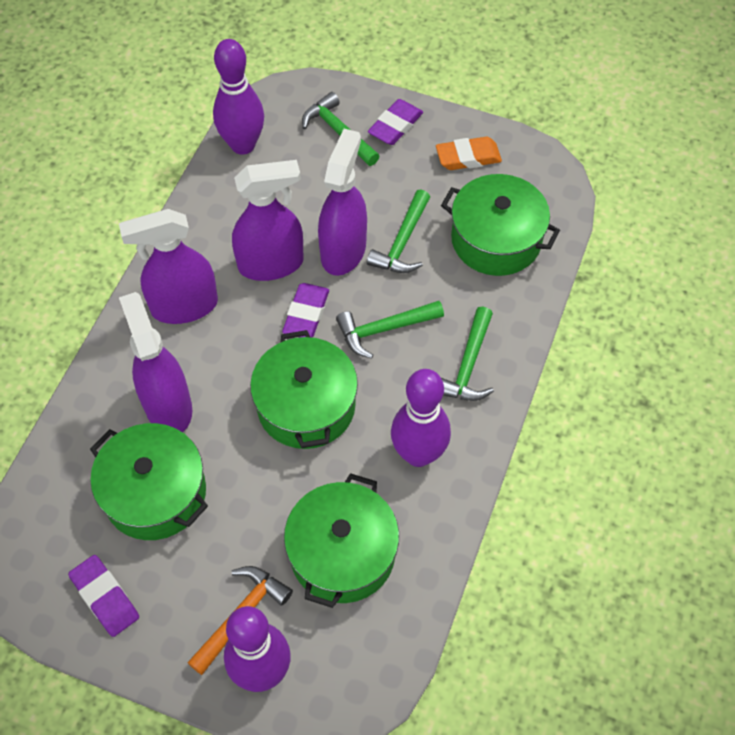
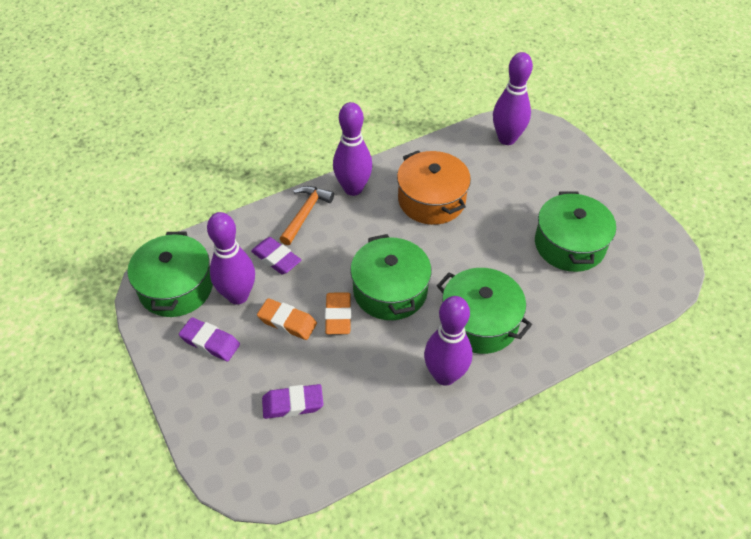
green hammer: 4 -> 0
orange eraser: 1 -> 2
orange pot: 0 -> 1
purple bowling pin: 3 -> 4
purple spray bottle: 4 -> 0

